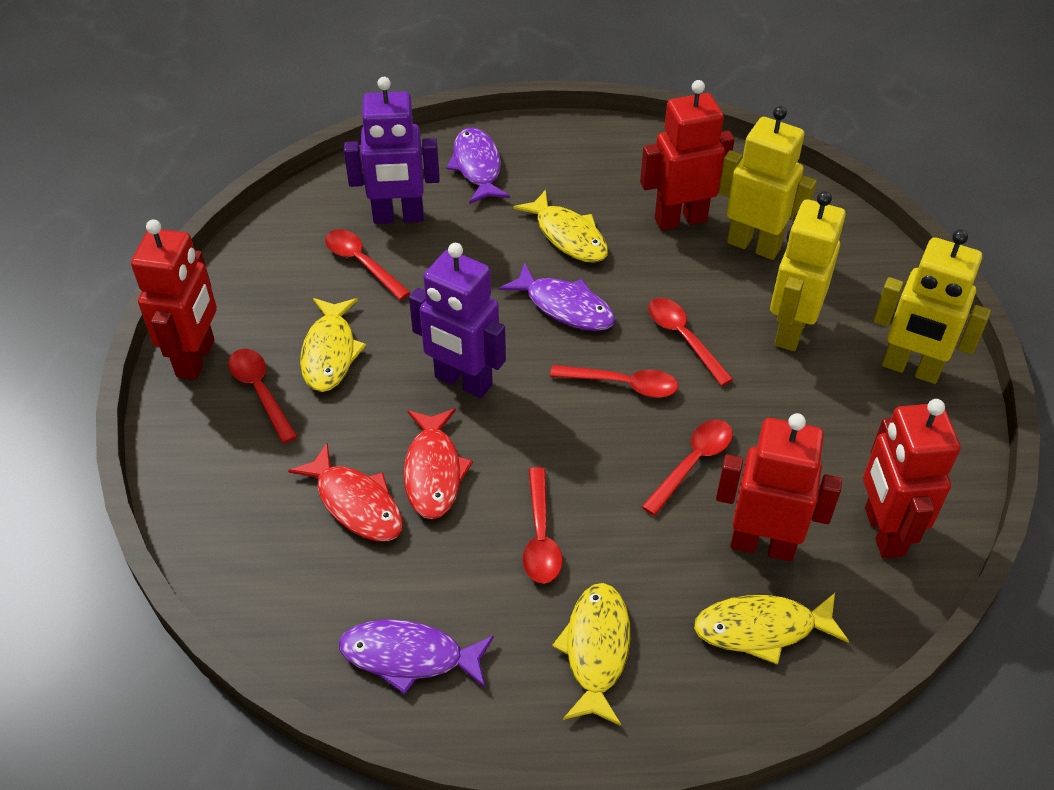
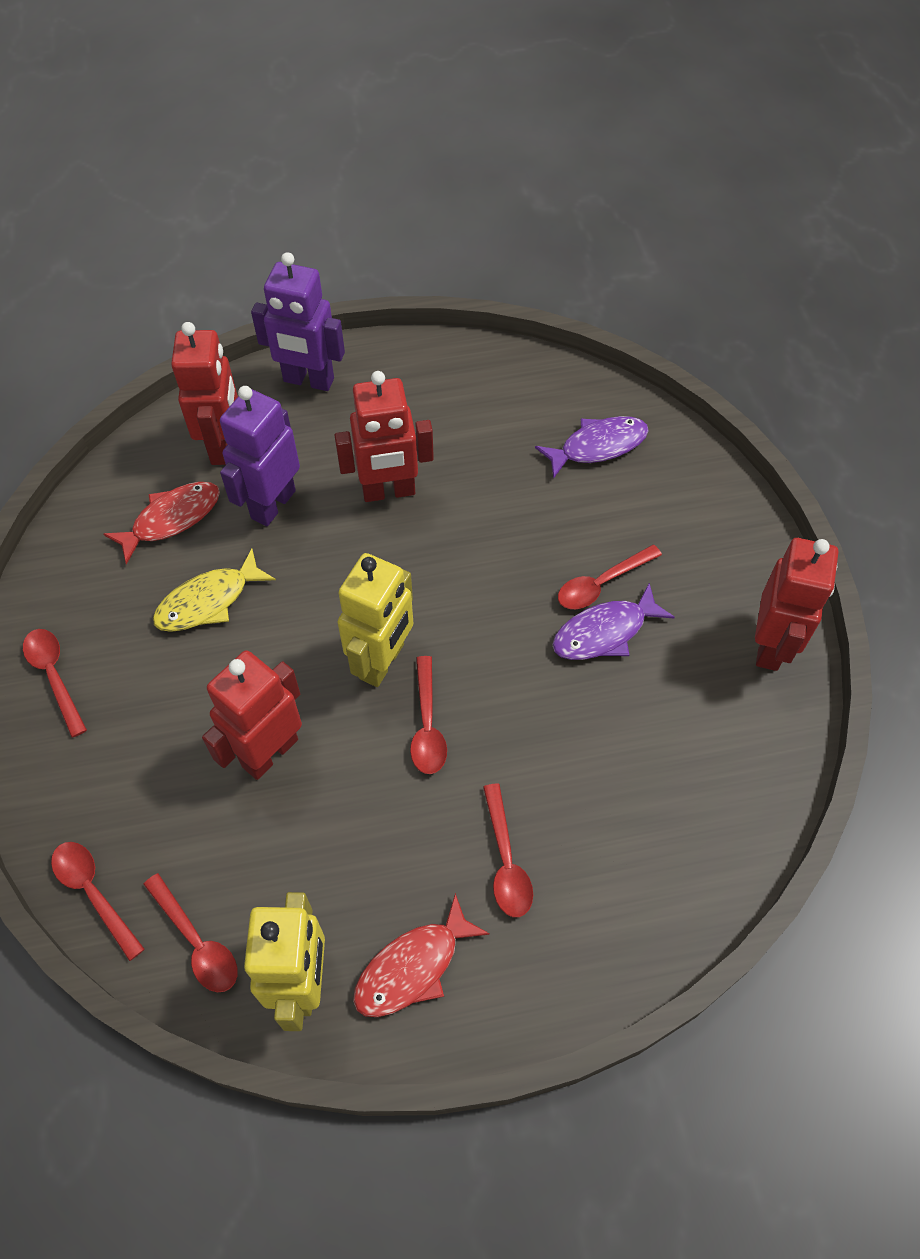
purple fish: 3 -> 2
yellow fish: 4 -> 1
yellow robot: 3 -> 2

